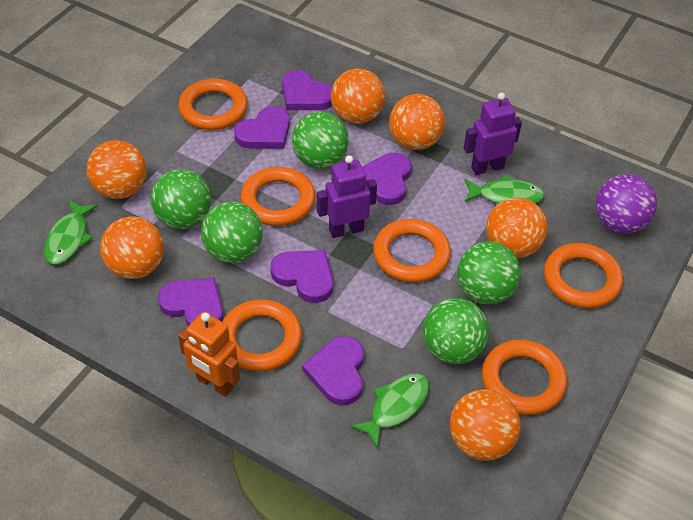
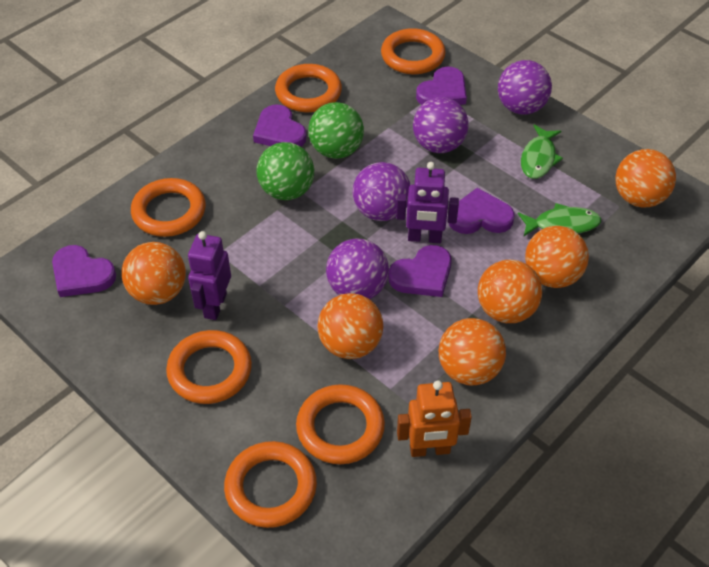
green ball: 5 -> 2
green fish: 3 -> 2
purple ball: 1 -> 4
purple heart: 6 -> 5

